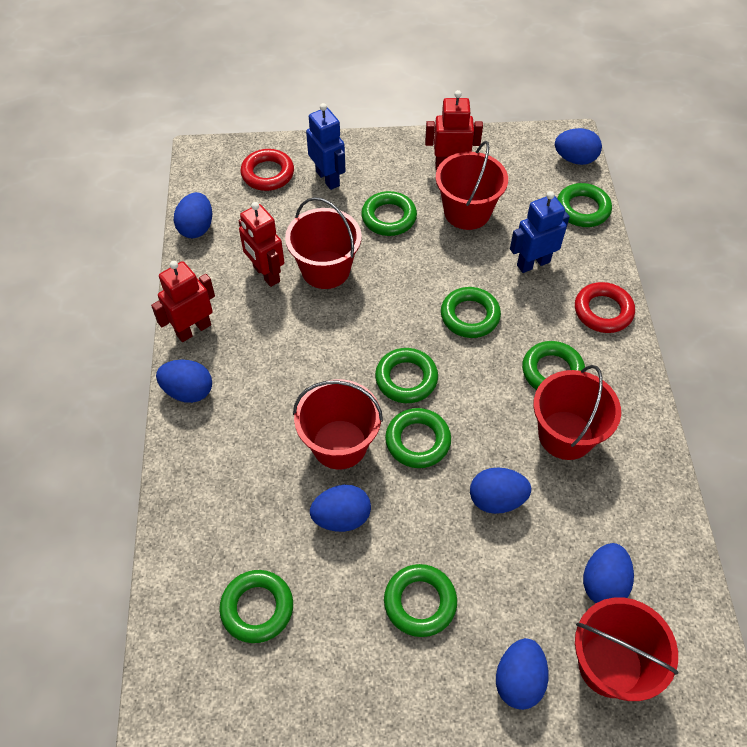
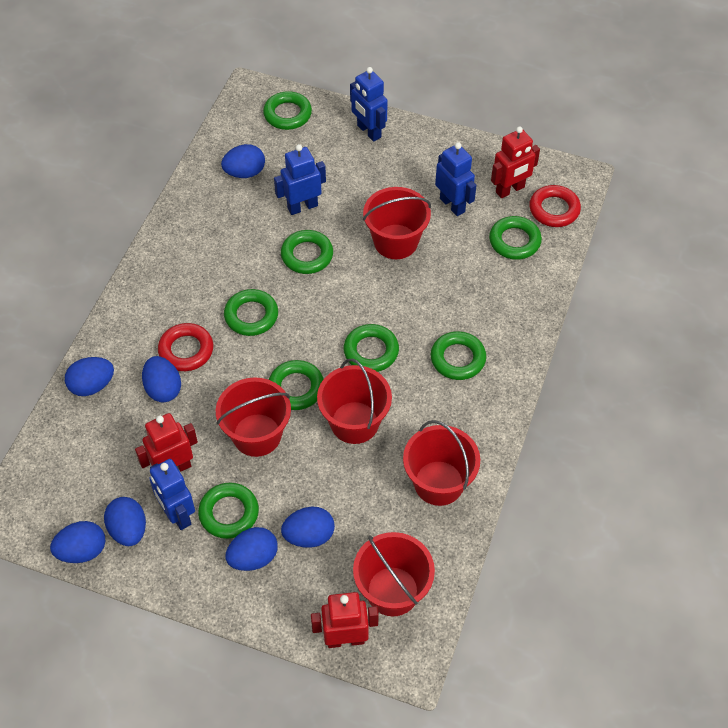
blue robot: 2 -> 4

